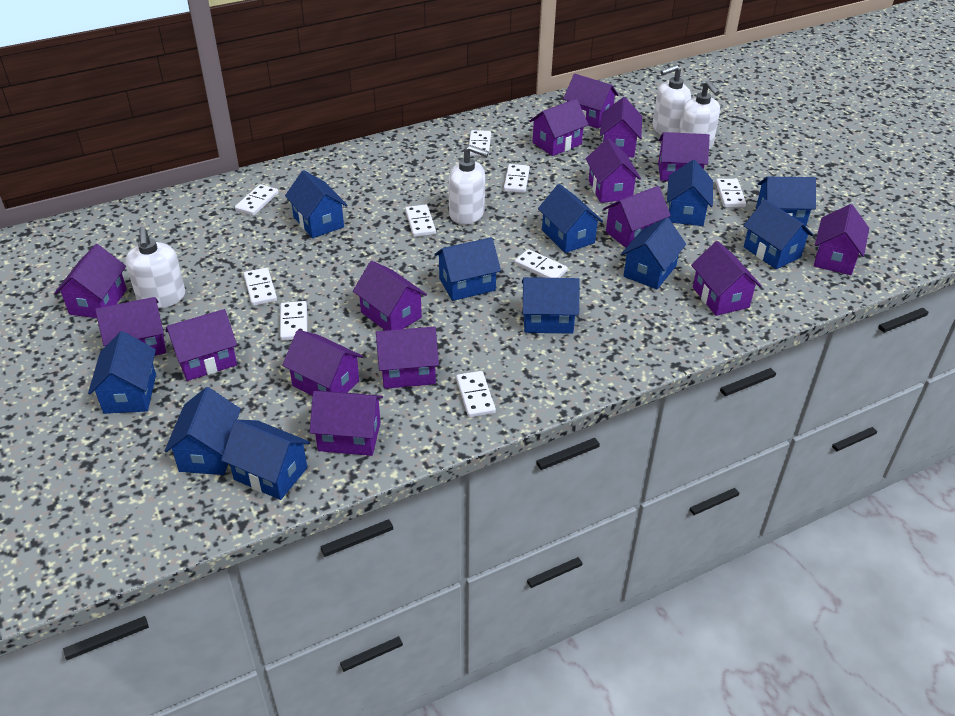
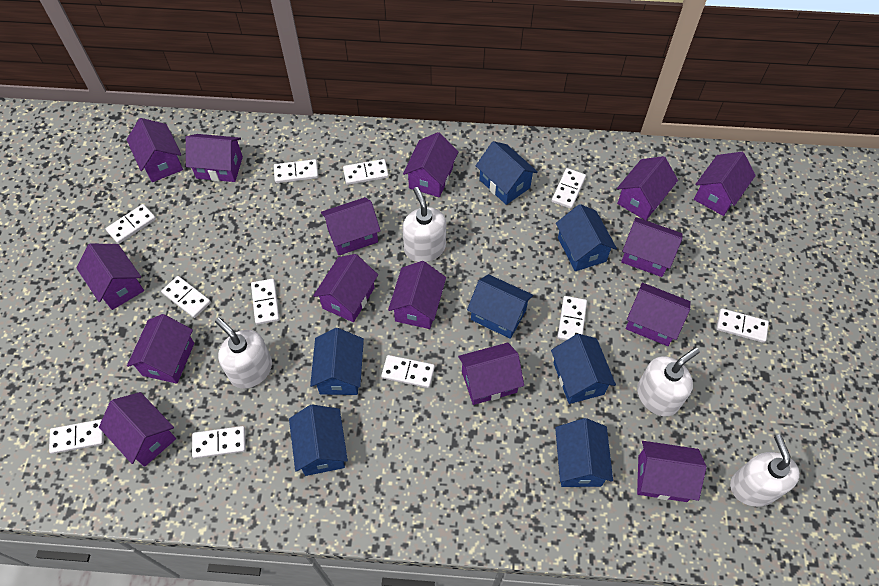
blue house: 11 -> 7
white domino: 9 -> 11

